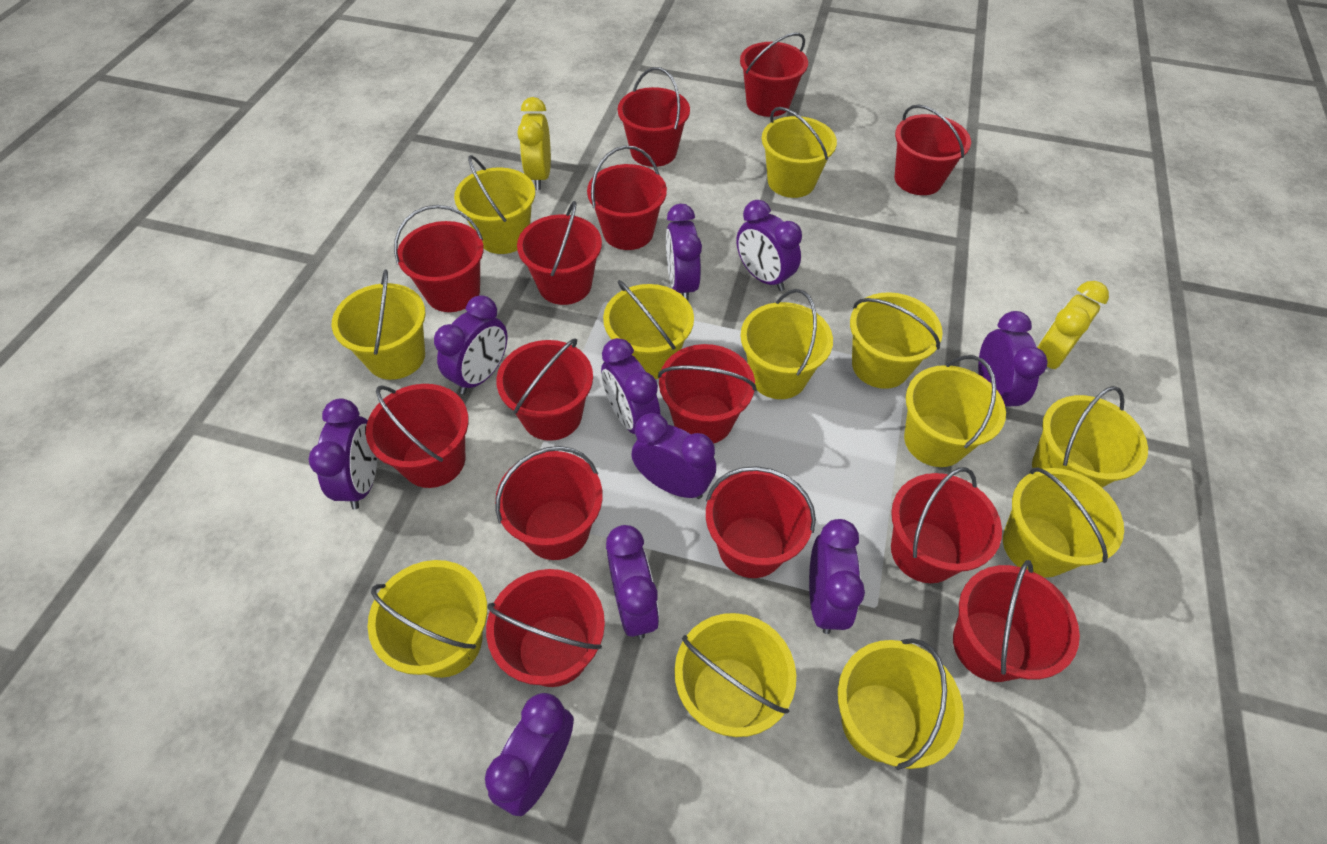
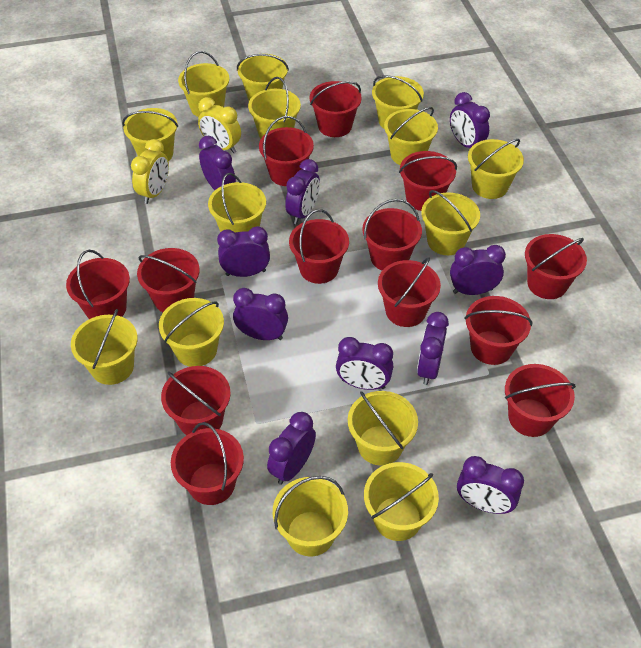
red bucket: 14 -> 13
yellow bucket: 12 -> 14

